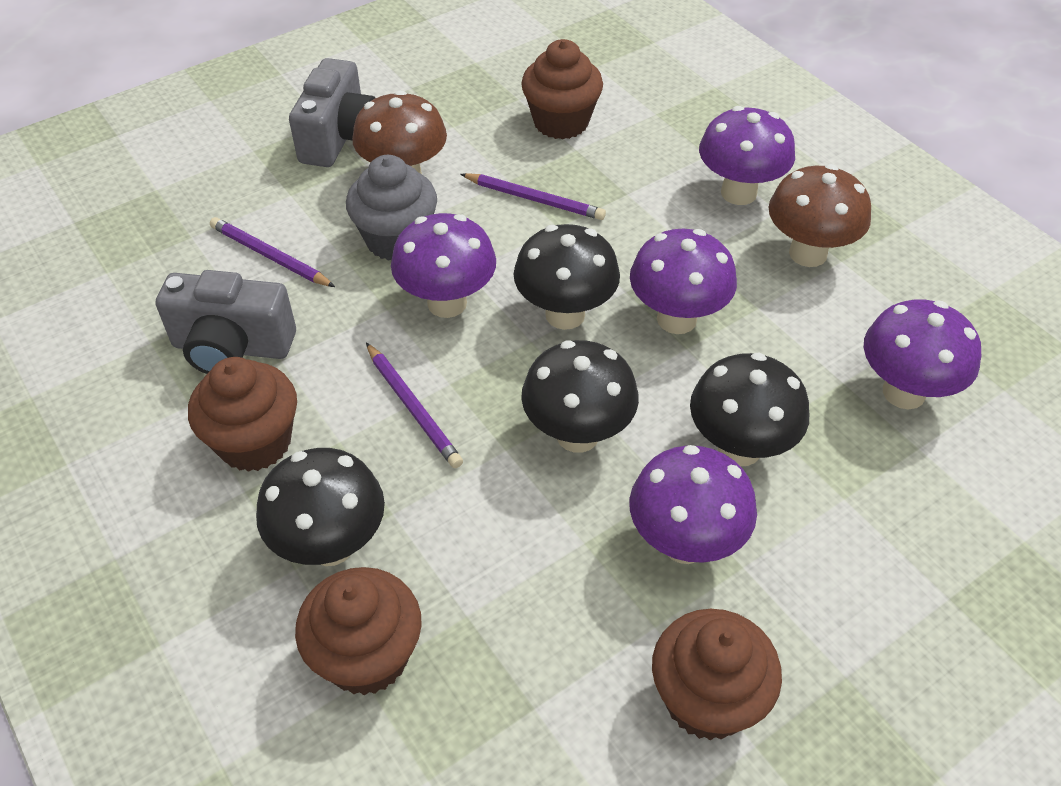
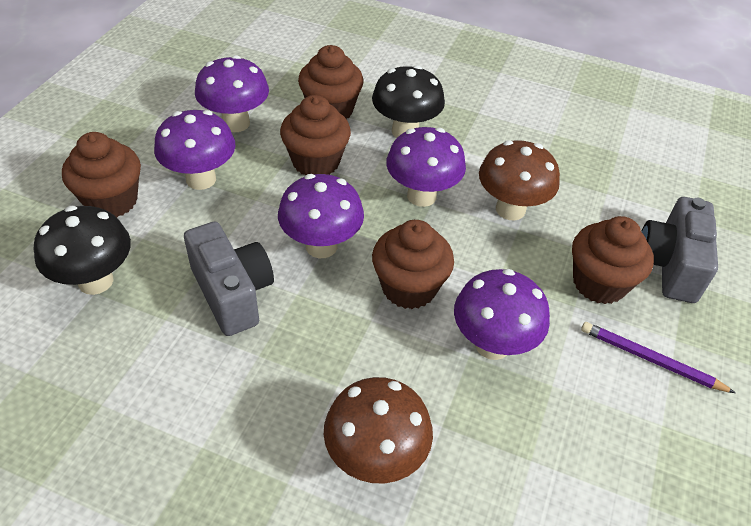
black mushroom: 4 -> 2
brown cupcake: 4 -> 5
grey cupcake: 1 -> 0
purple pencil: 3 -> 1

